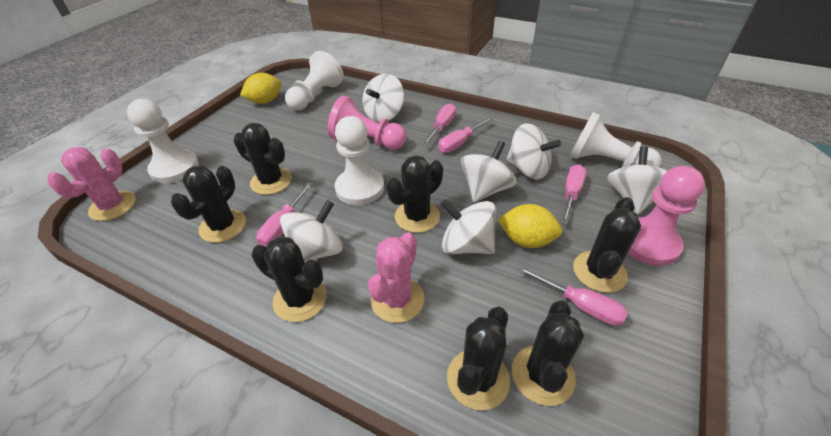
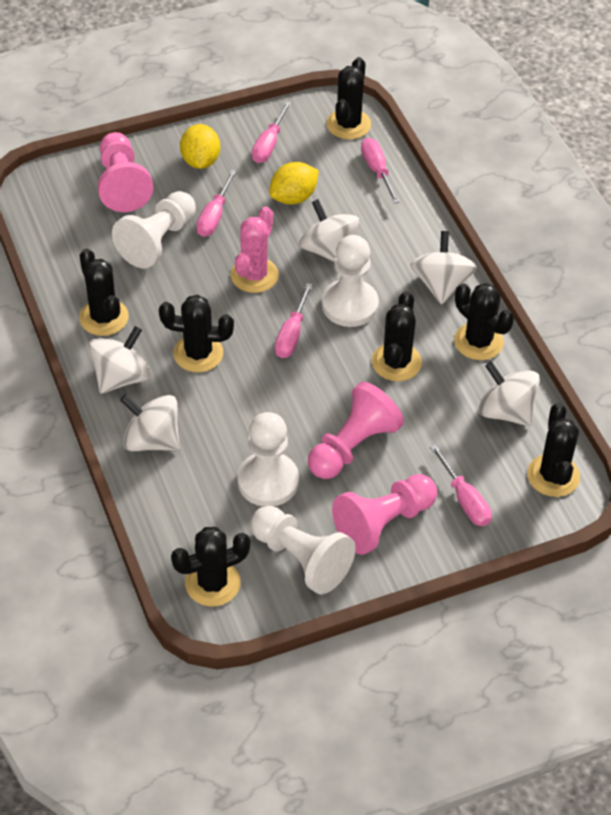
pink cactus: 2 -> 1
pink pawn: 2 -> 3
white spinning top: 6 -> 5

